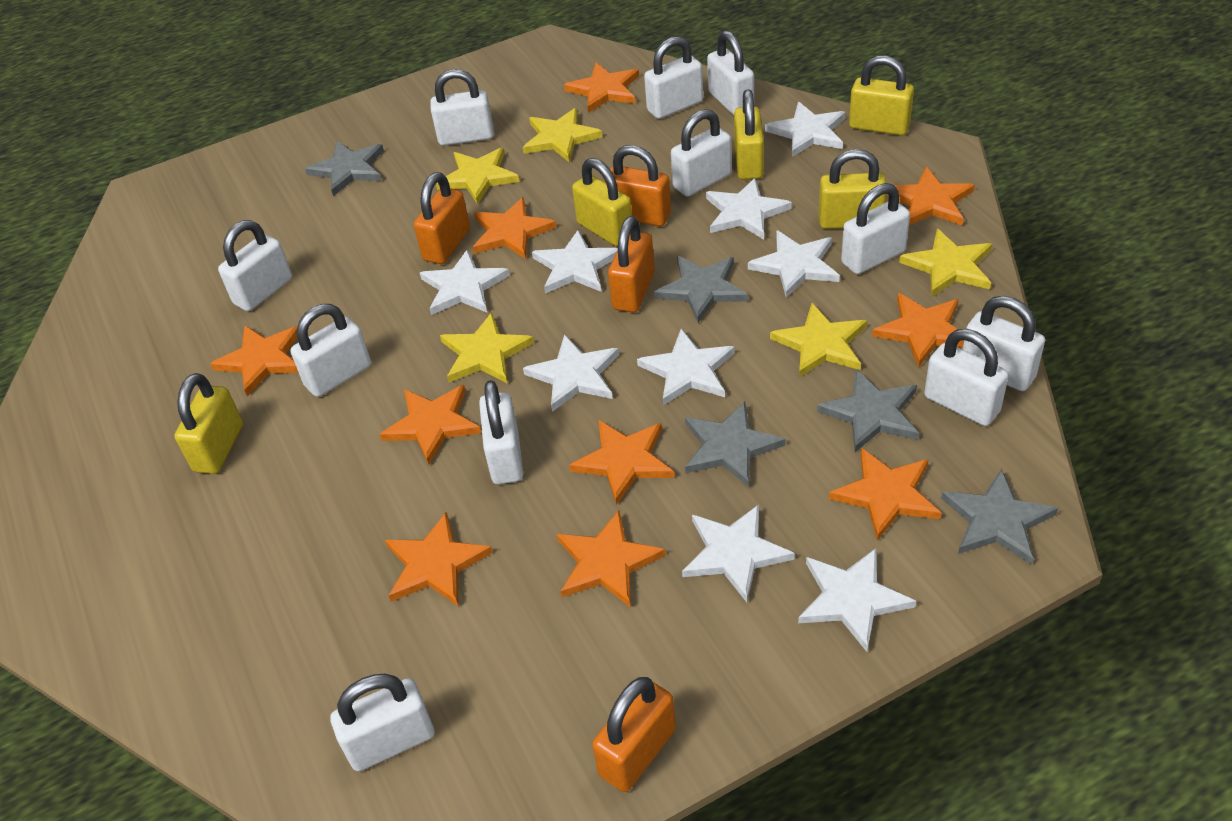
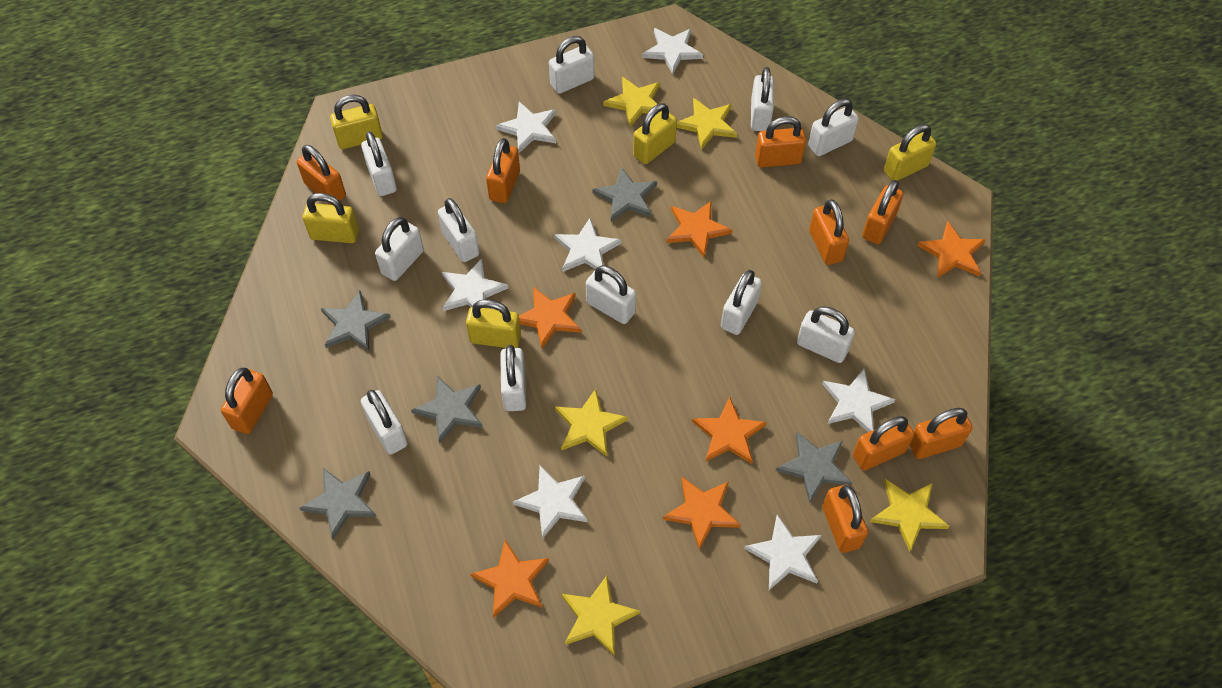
orange padlock: 4 -> 9
orange star: 10 -> 6
white star: 9 -> 7

